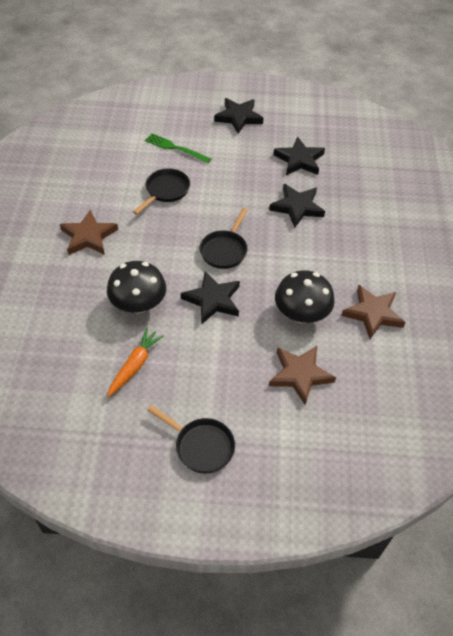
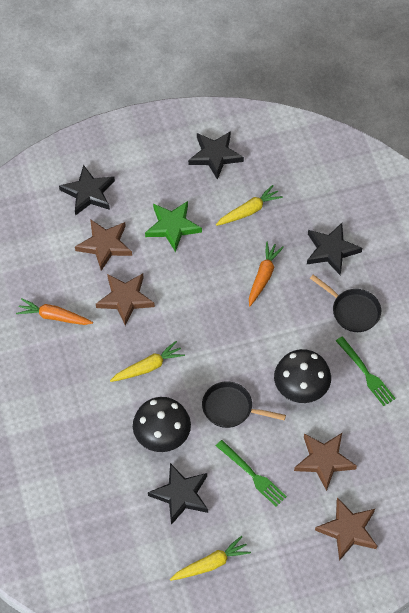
black pan: 3 -> 2
brown star: 3 -> 4
green fork: 1 -> 2
green star: 0 -> 1
orange carrot: 1 -> 2
yellow carrot: 0 -> 3

